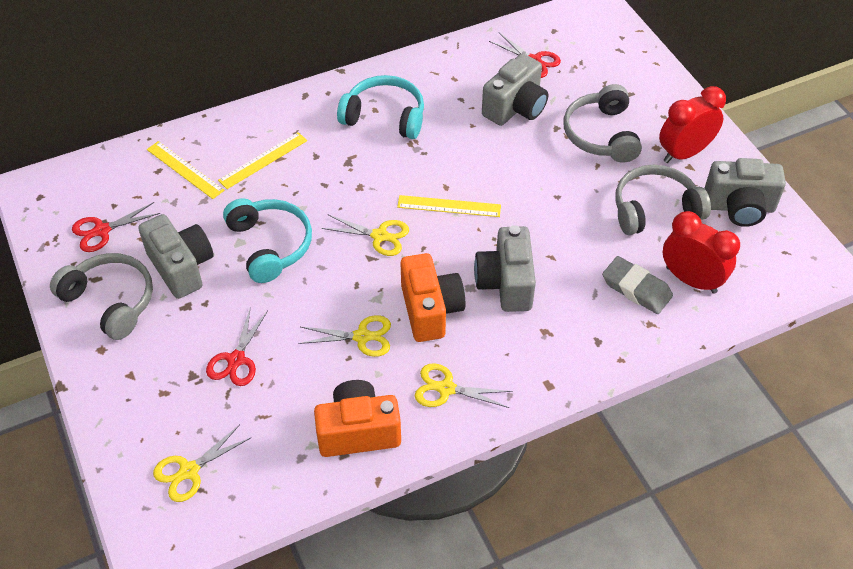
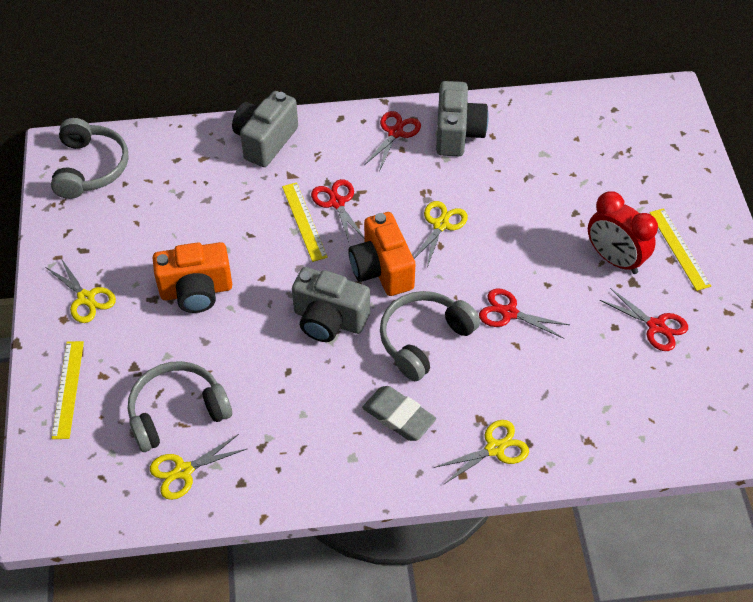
grey camera: 4 -> 3
red clock: 2 -> 1
red scissors: 3 -> 4
turquoise headphones: 2 -> 0

